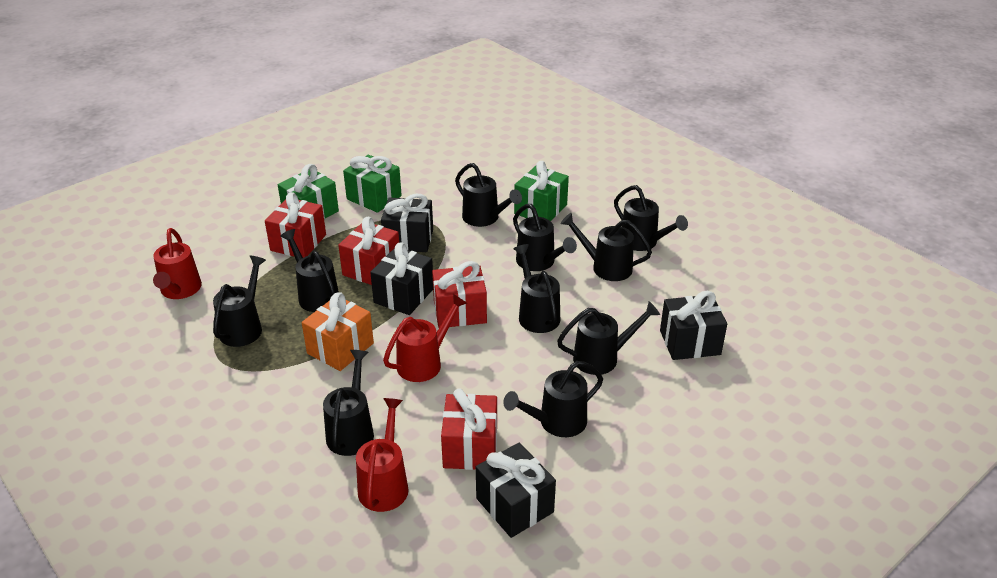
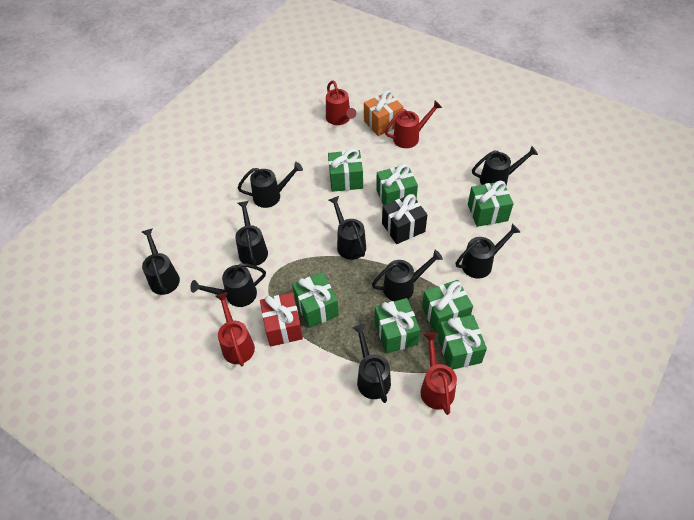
black gift: 4 -> 1
black watering can: 10 -> 9
green gift: 3 -> 7
red gift: 4 -> 1
red watering can: 3 -> 4

